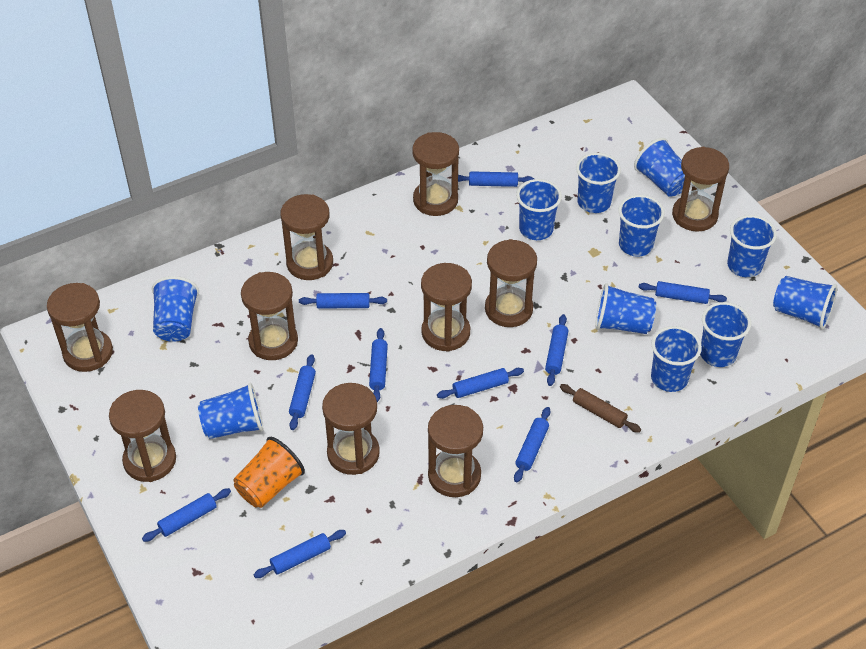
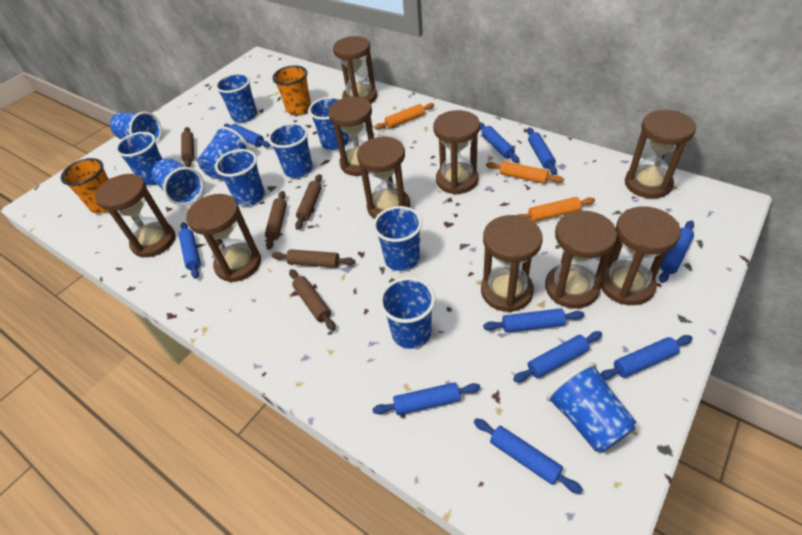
brown rolling pin: 1 -> 5
orange cup: 1 -> 2
orange rolling pin: 0 -> 3

